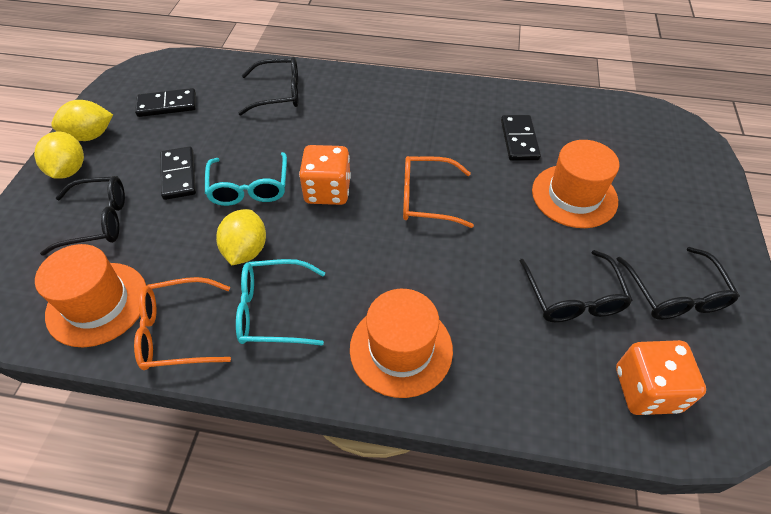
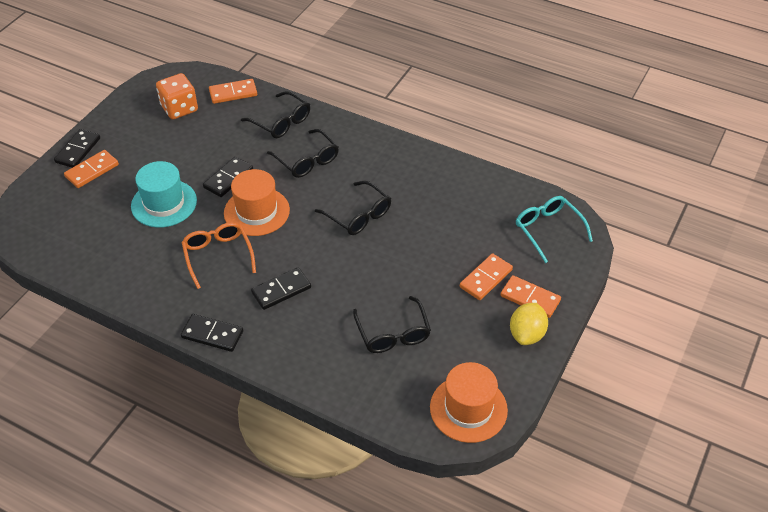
black domino: 3 -> 4
orange dice: 2 -> 1
orange domino: 0 -> 4
orange glasses: 2 -> 1
orange hat: 3 -> 2
turquoise glasses: 2 -> 1
turquoise hat: 0 -> 1
yellow lemon: 3 -> 1

